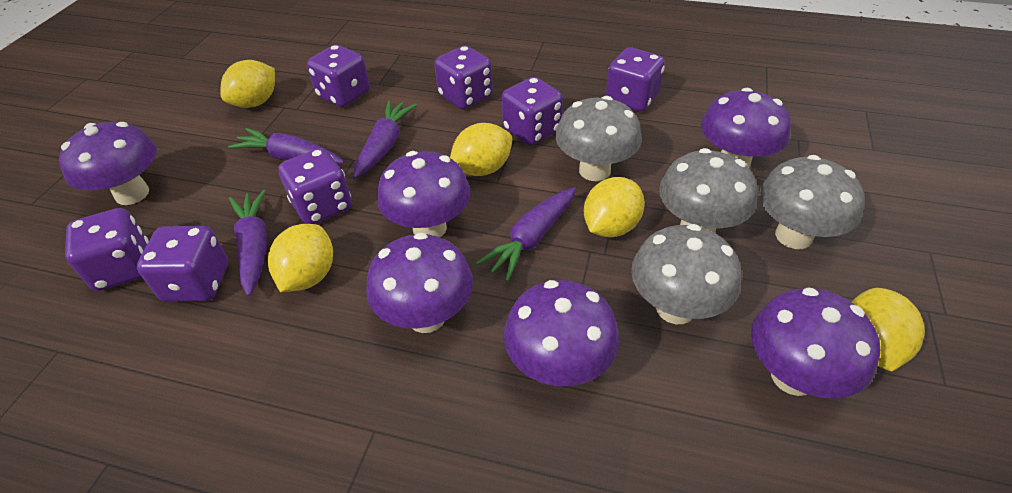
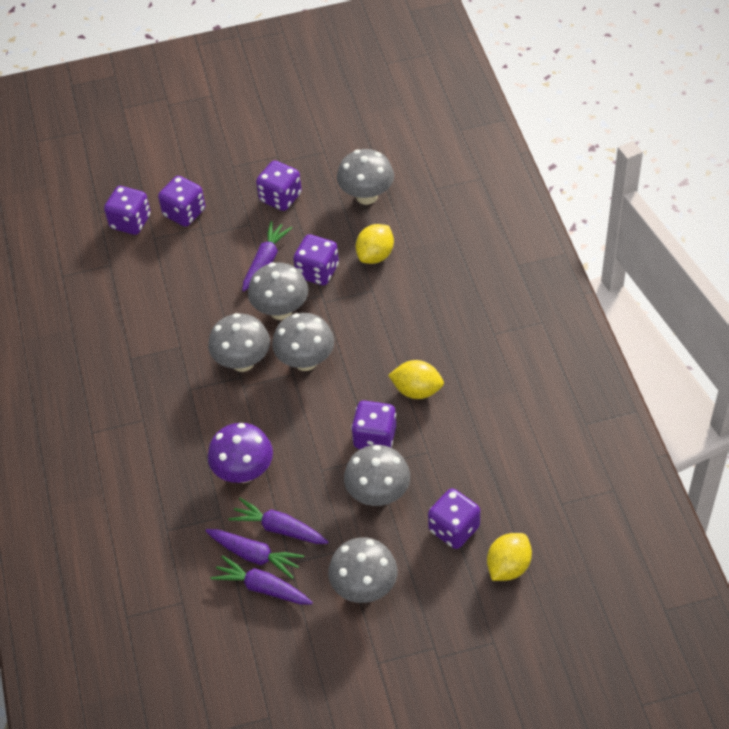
grey mushroom: 4 -> 6
purple dice: 7 -> 6
purple mushroom: 6 -> 1
yellow lemon: 5 -> 3

